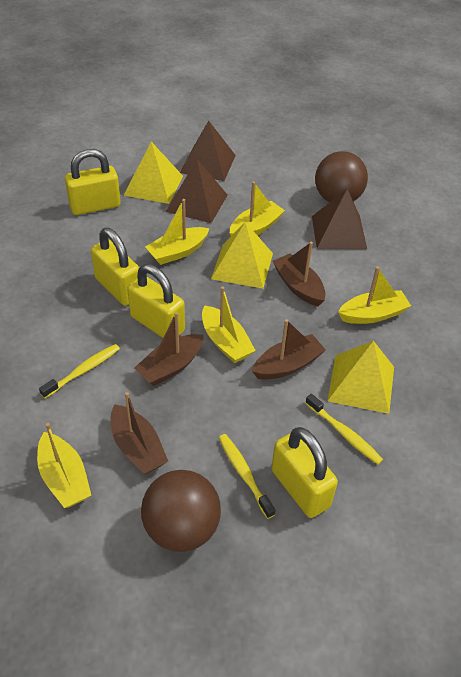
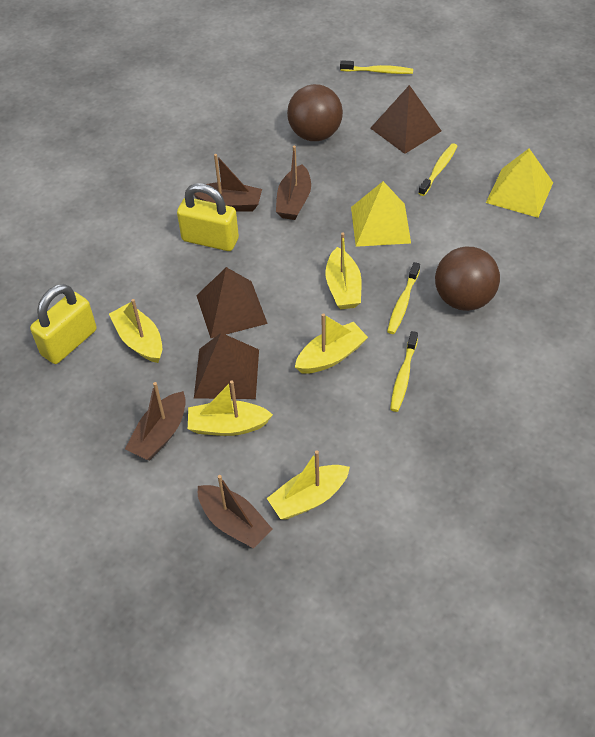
yellow padlock: 4 -> 2
yellow pyramid: 3 -> 2
yellow toothbrush: 3 -> 4

